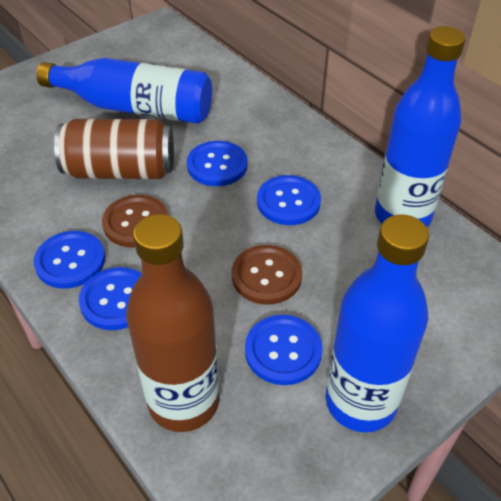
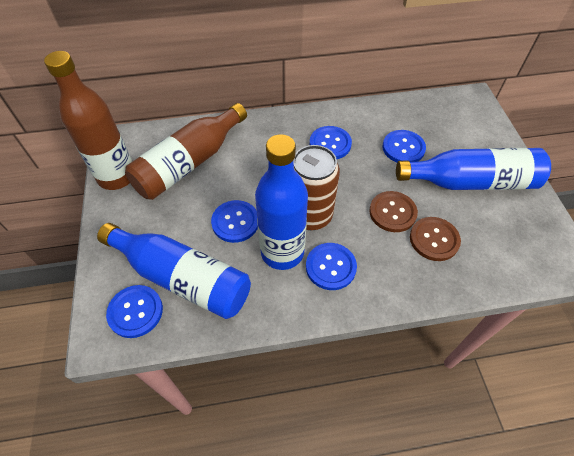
brown bottle: 1 -> 2

